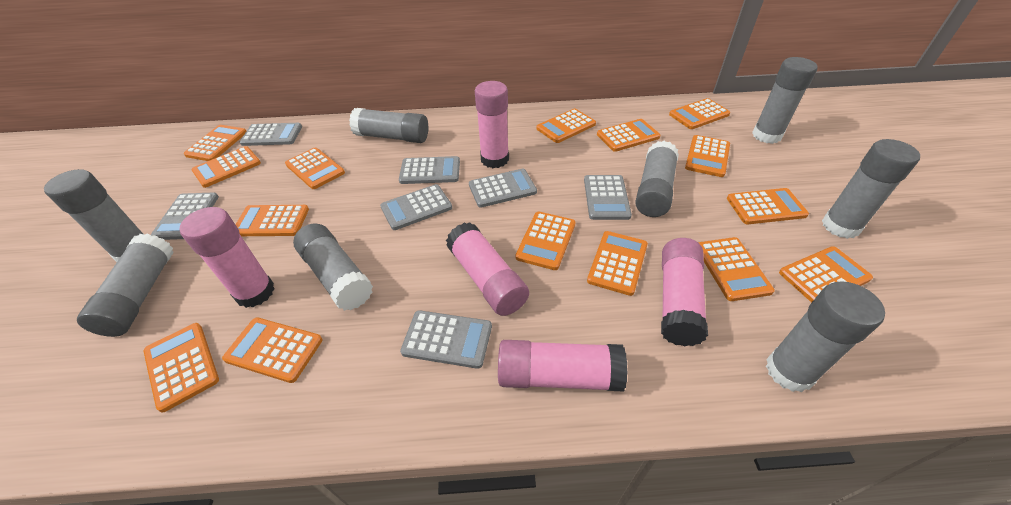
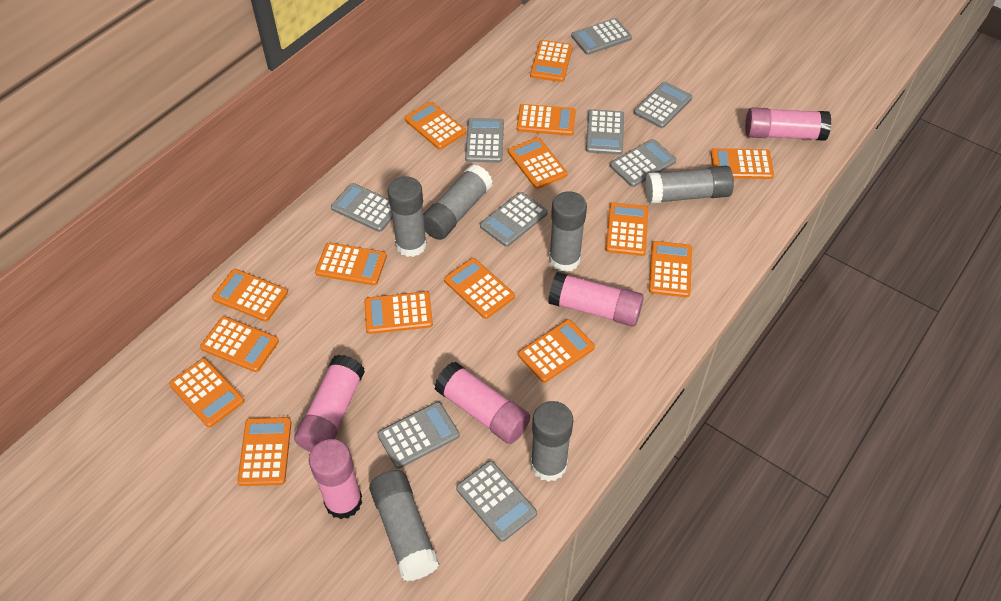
grey calculator: 7 -> 9
grey glue stick: 8 -> 6

